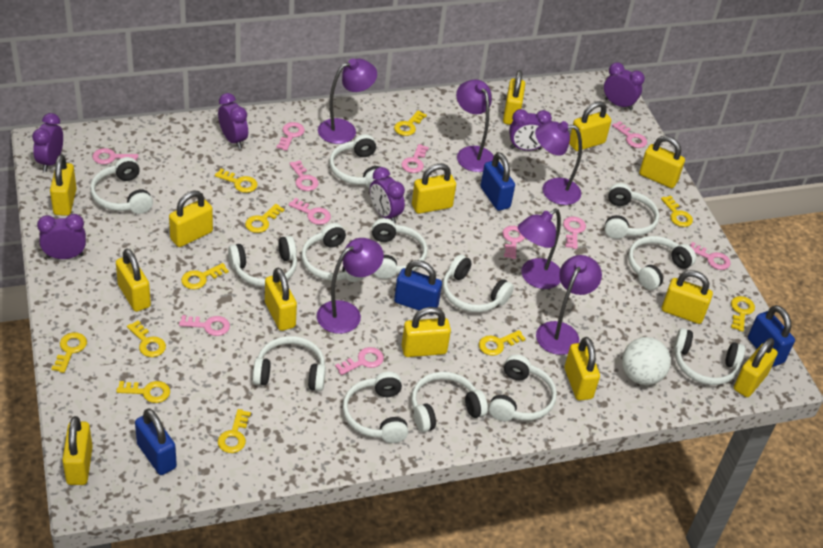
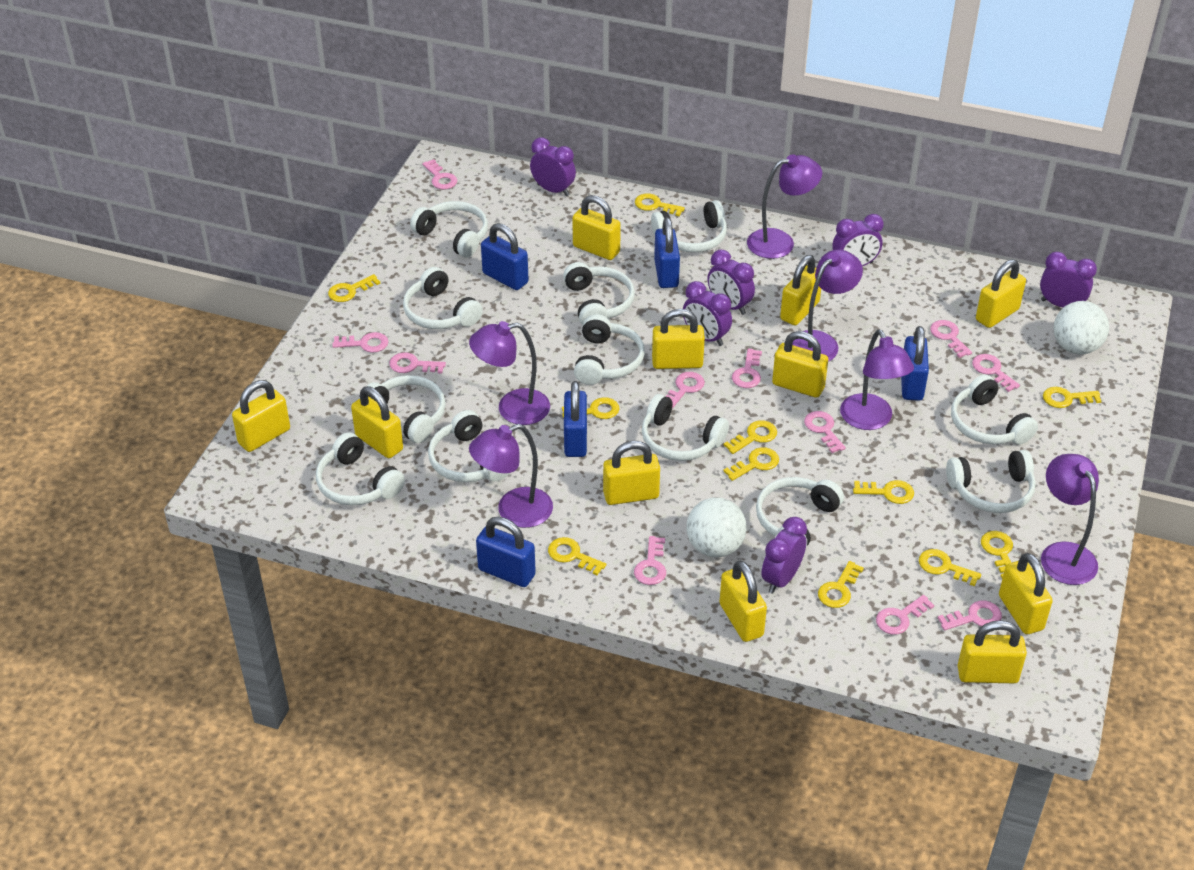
blue padlock: 4 -> 5
white ball: 1 -> 2
white headphones: 13 -> 12
yellow padlock: 13 -> 11

